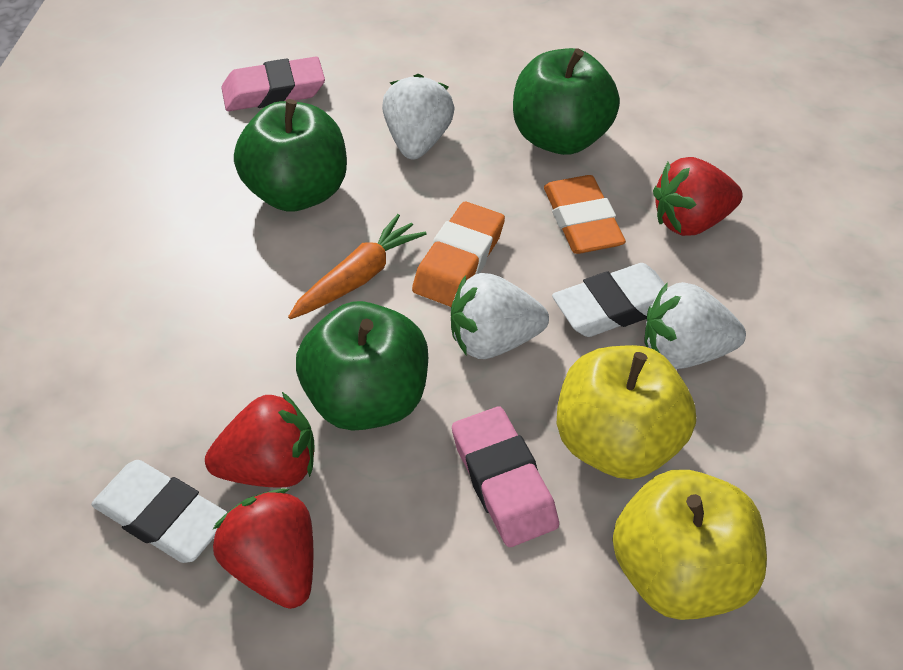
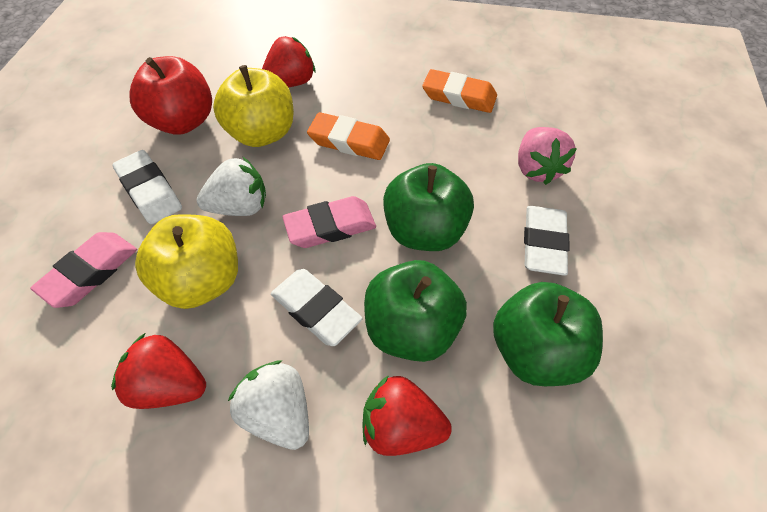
orange carrot: 1 -> 0
pink strawberry: 0 -> 1
red apple: 0 -> 1
white eraser: 2 -> 3
white strawberry: 3 -> 2

